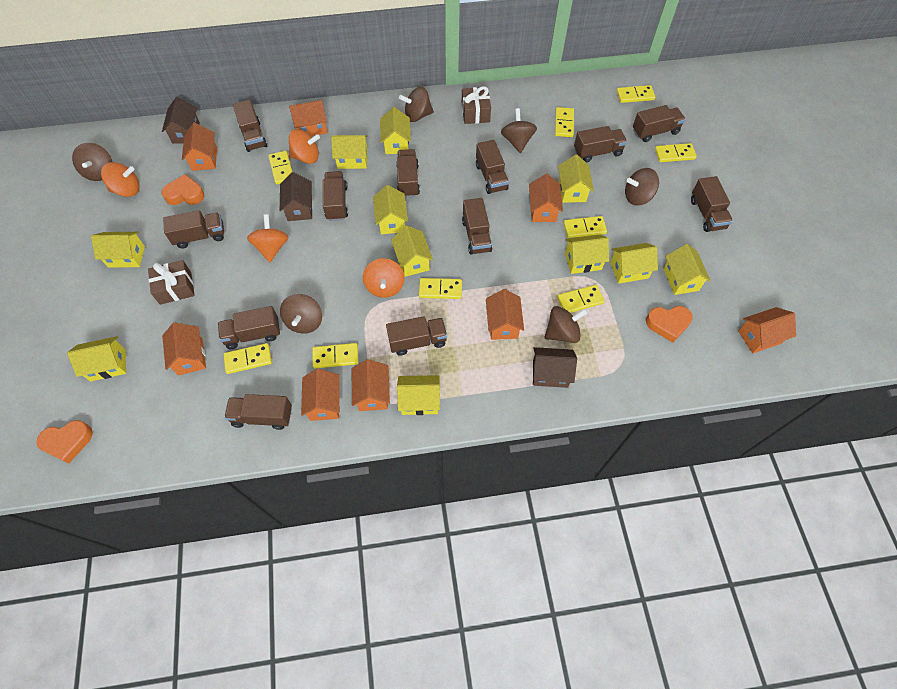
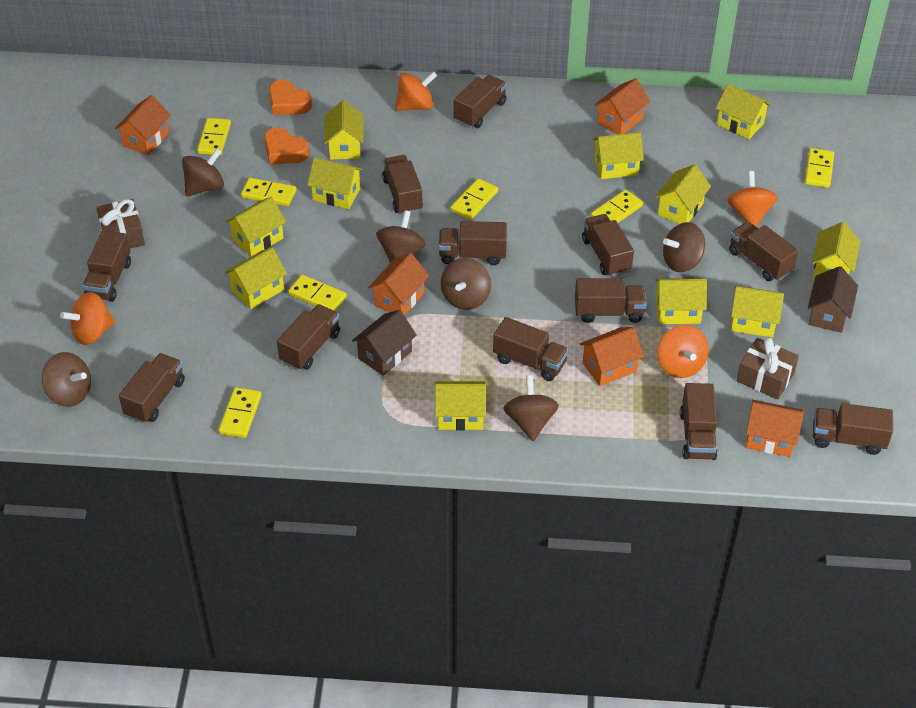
brown house: 3 -> 2
orange heart: 3 -> 2
orange house: 8 -> 5
yellow domino: 9 -> 7

